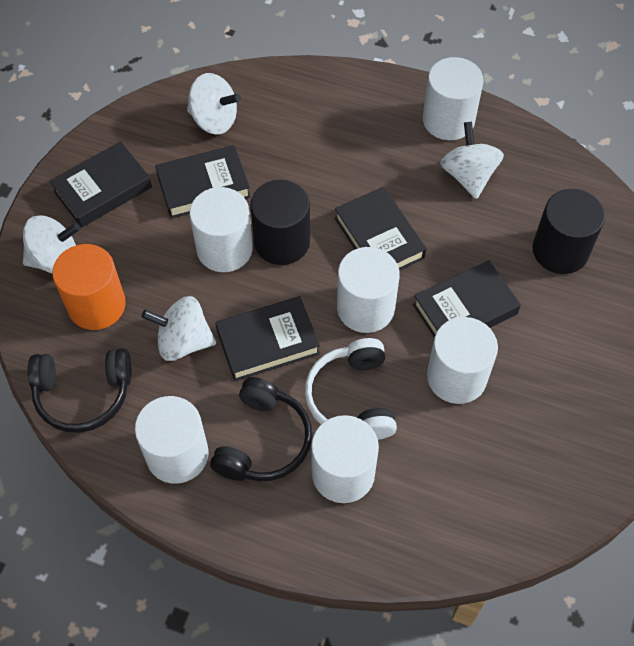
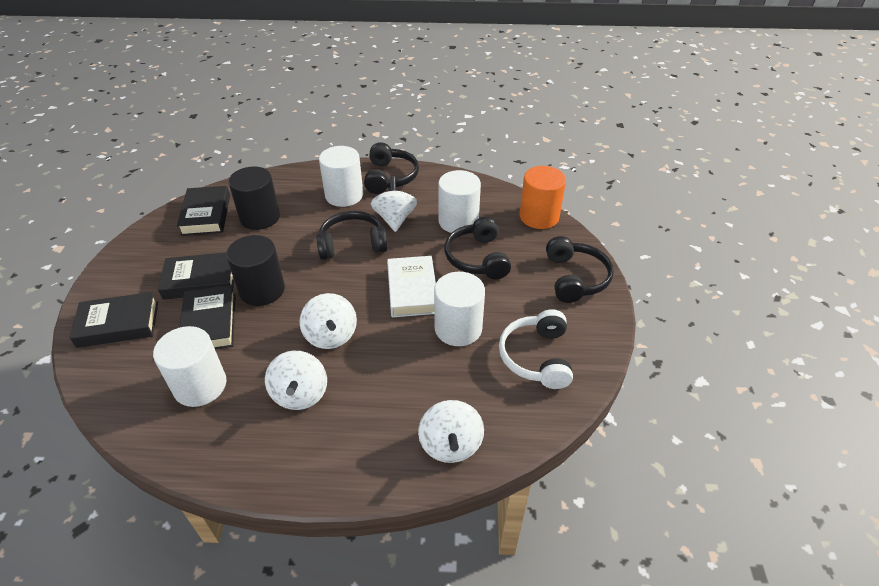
black book: 5 -> 4
black headphones: 2 -> 4
white book: 0 -> 1
white cylinder: 6 -> 4

